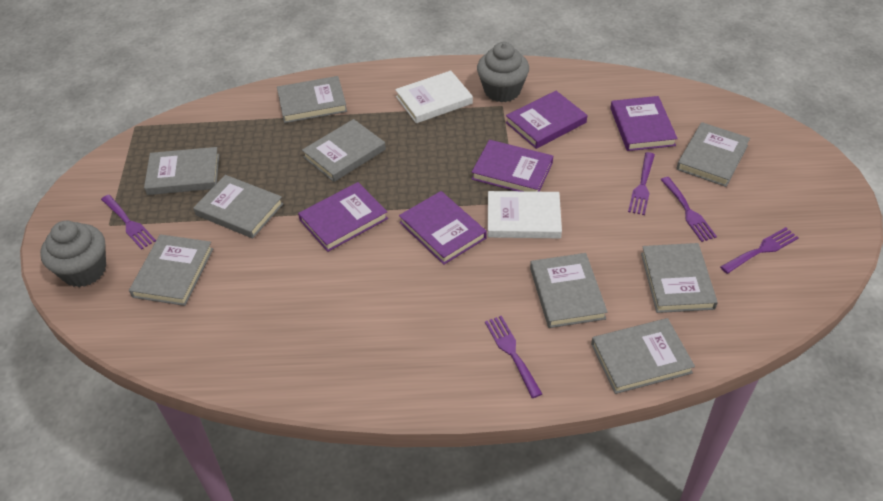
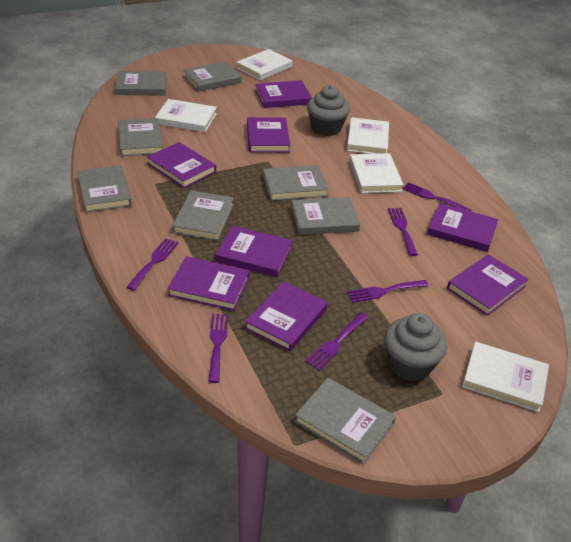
grey book: 9 -> 8
purple book: 5 -> 8
purple fork: 5 -> 6
white book: 2 -> 5

